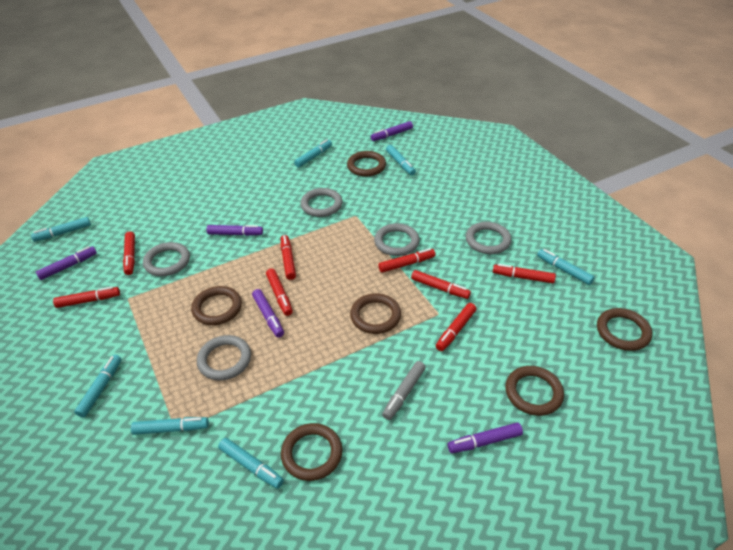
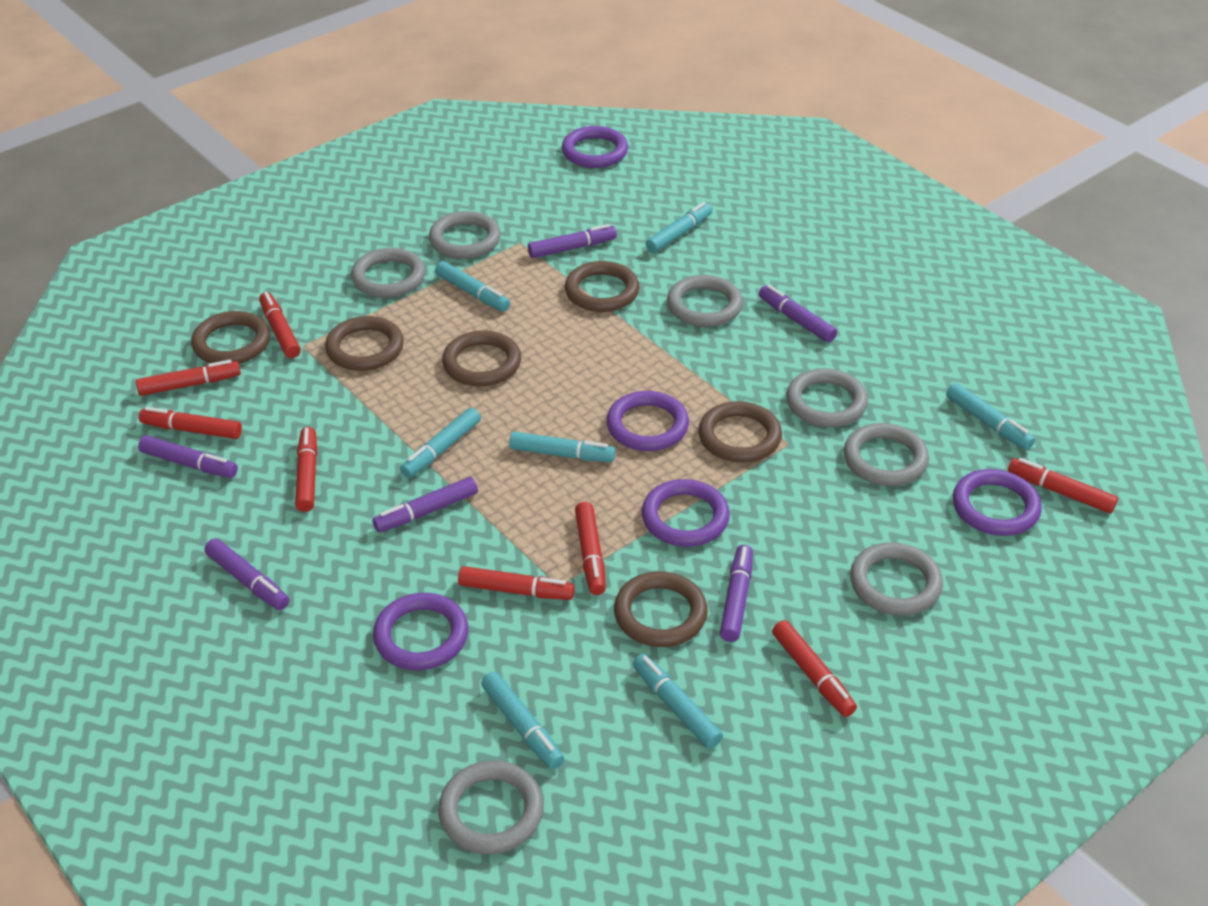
grey marker: 1 -> 0
grey ring: 5 -> 7
purple marker: 5 -> 6
purple ring: 0 -> 5

